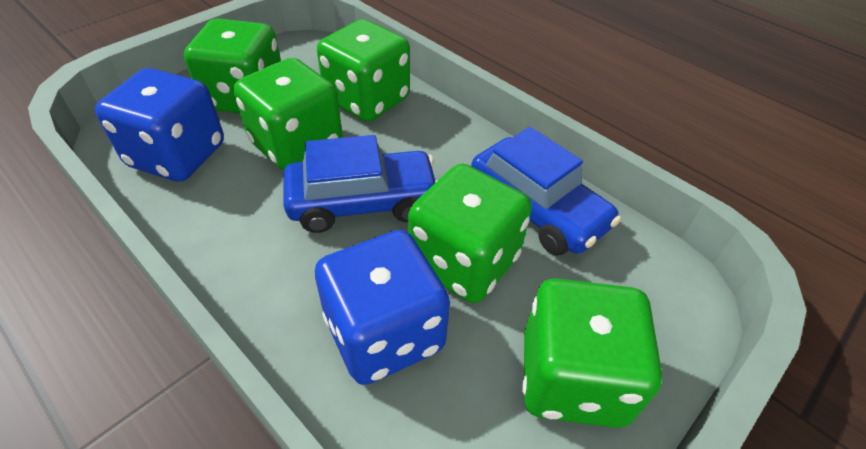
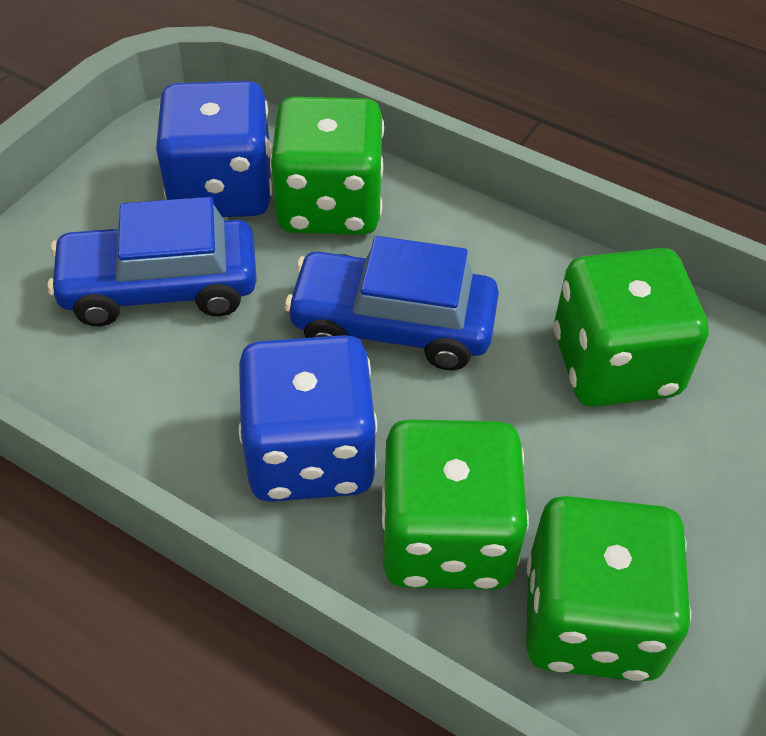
green dice: 5 -> 4

